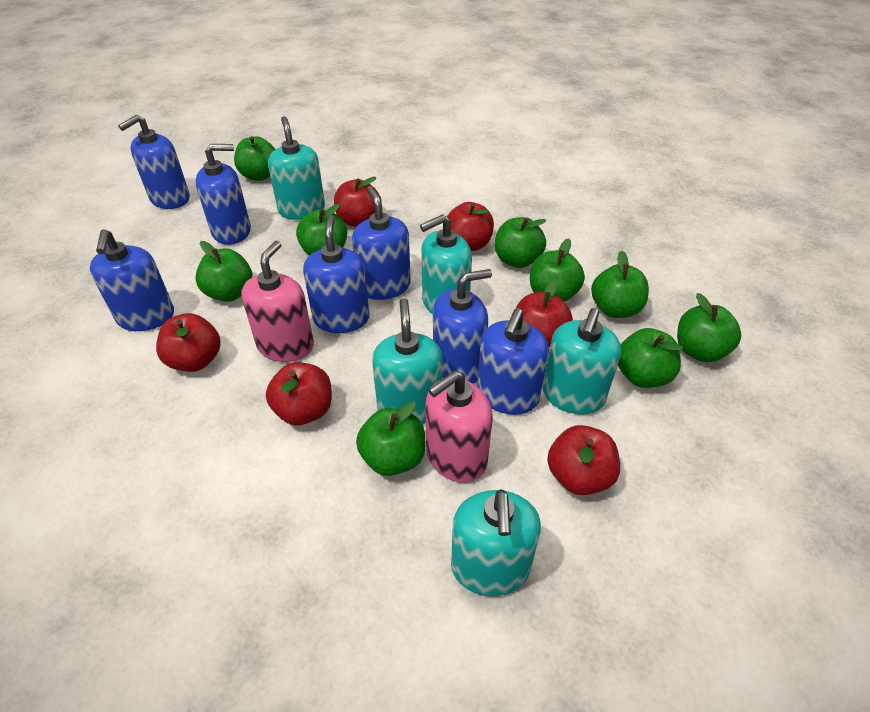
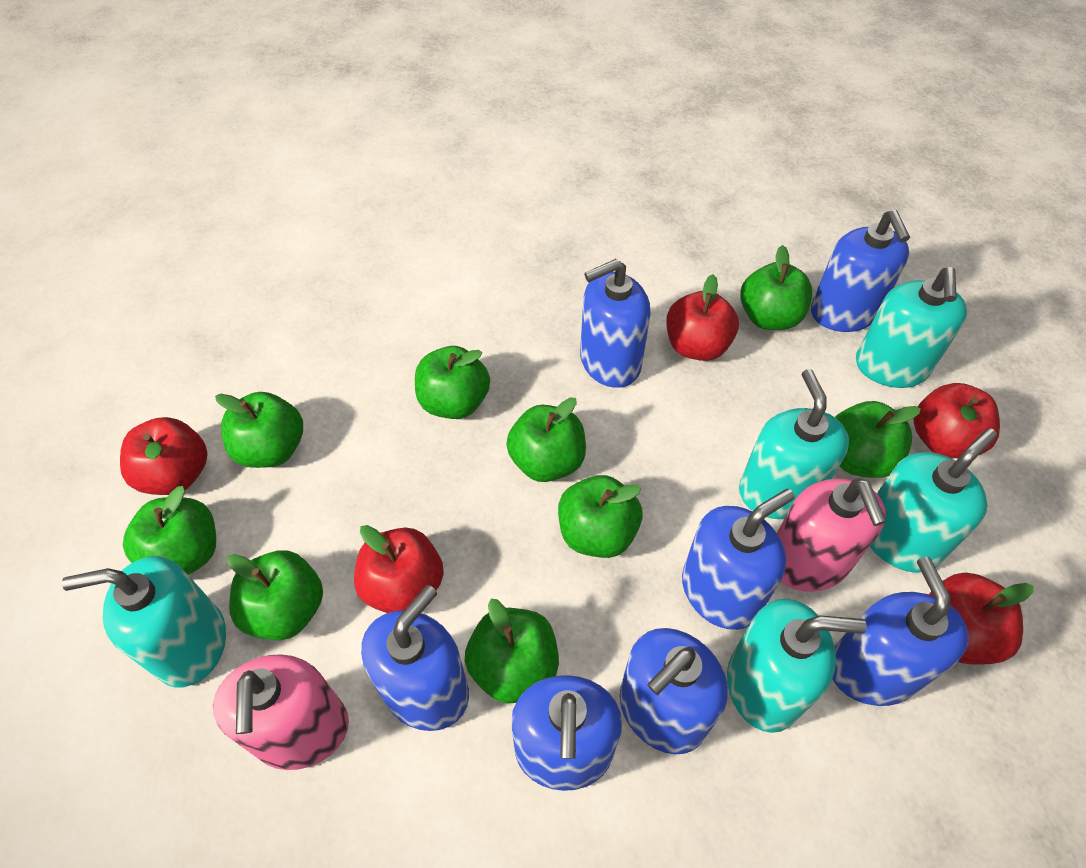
red apple: 6 -> 5

